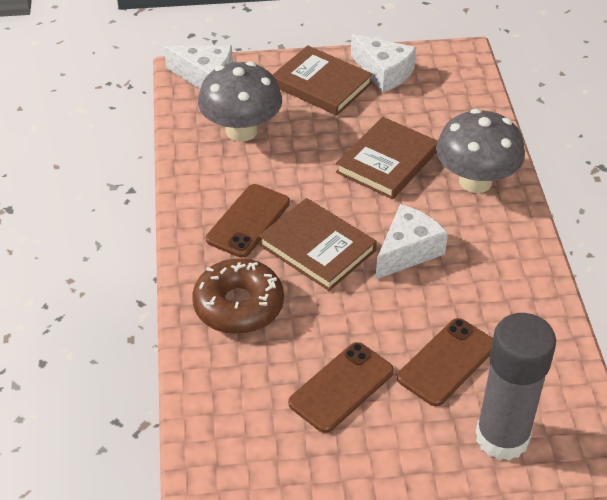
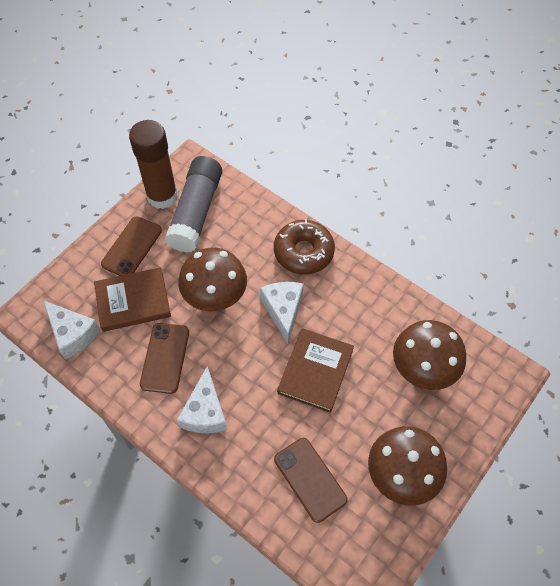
brown book: 3 -> 2
brown glue stick: 0 -> 1
brown mushroom: 0 -> 3
grey mushroom: 2 -> 0

